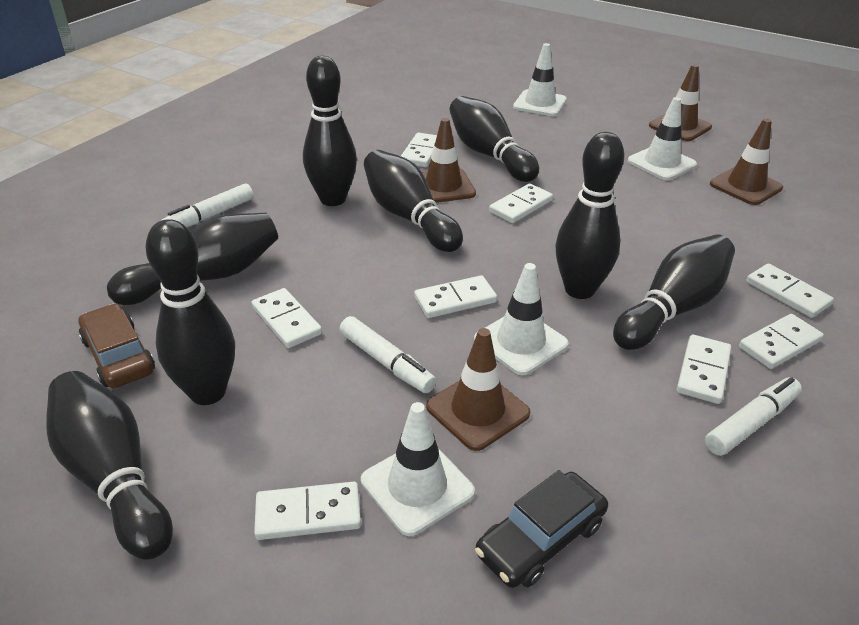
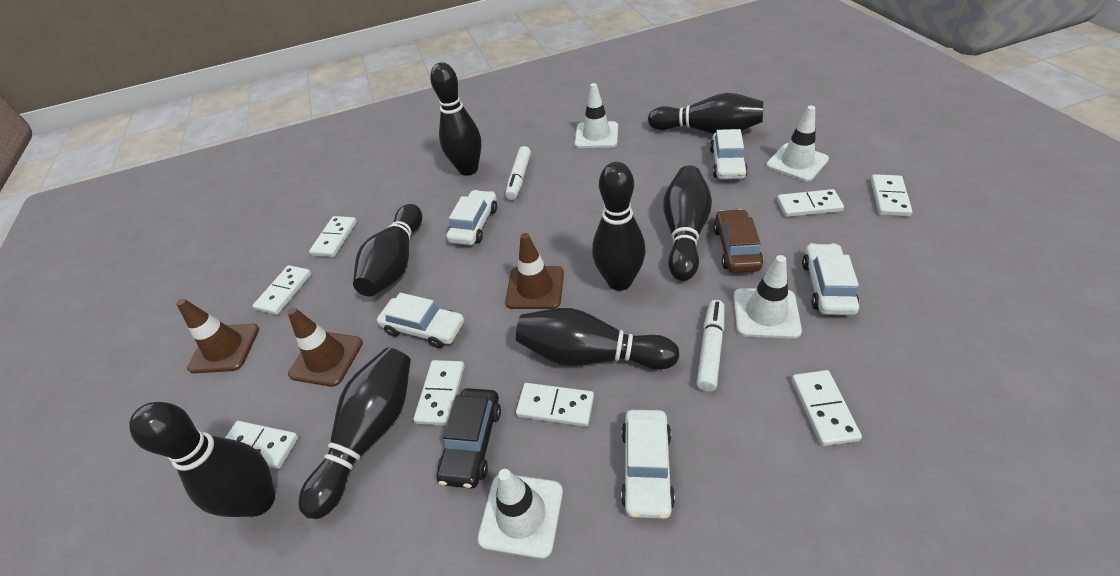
brown traffic cone: 4 -> 3
white car: 0 -> 5
white marker: 3 -> 2

